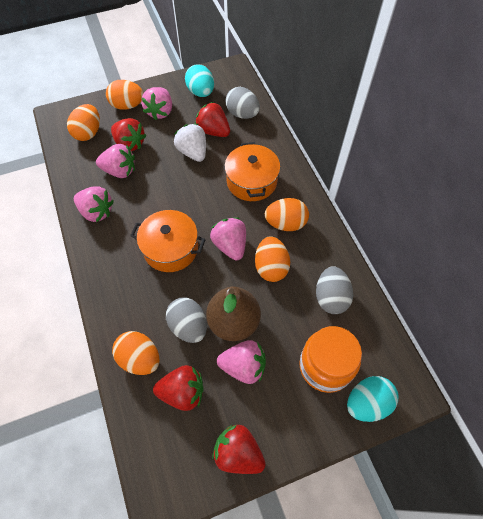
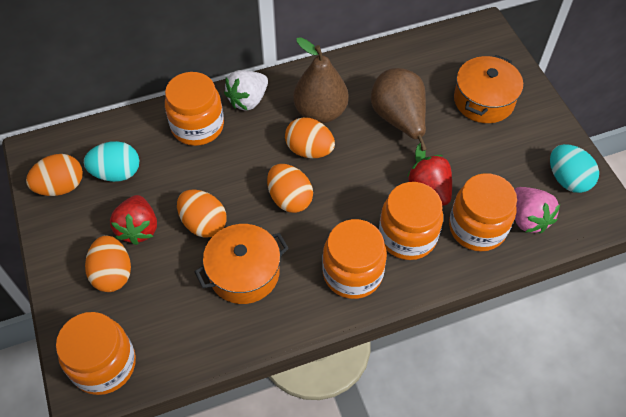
brown pear: 1 -> 2
grey egg: 3 -> 0
orange jar: 1 -> 5
pink strawberry: 5 -> 1
red strawberry: 4 -> 2

